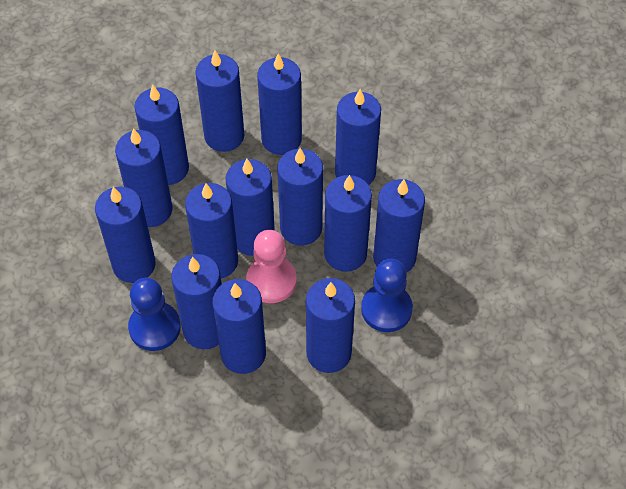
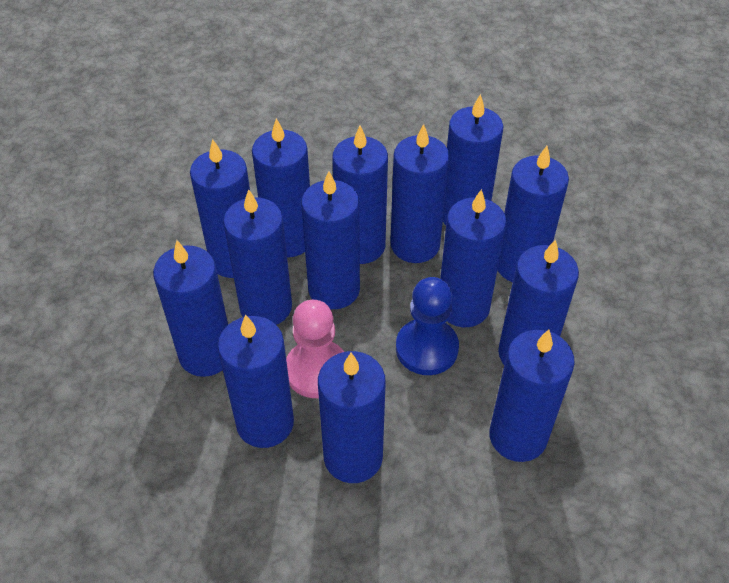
blue pawn: 2 -> 1

